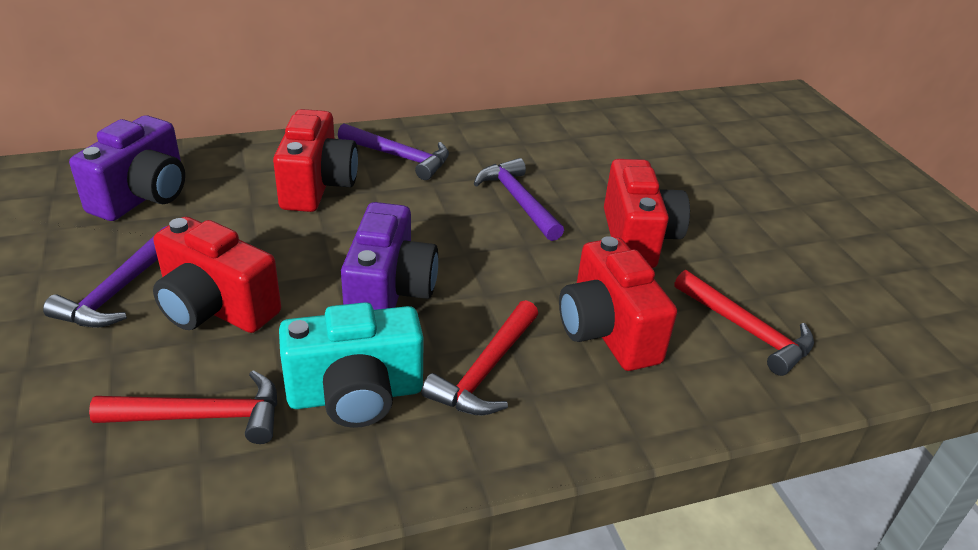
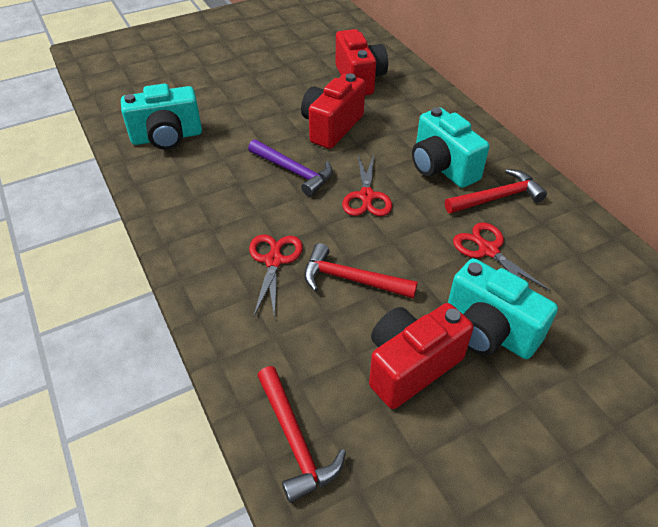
purple camera: 2 -> 0
purple hammer: 3 -> 1
red camera: 4 -> 3
red scissors: 0 -> 3
turquoise camera: 1 -> 3

